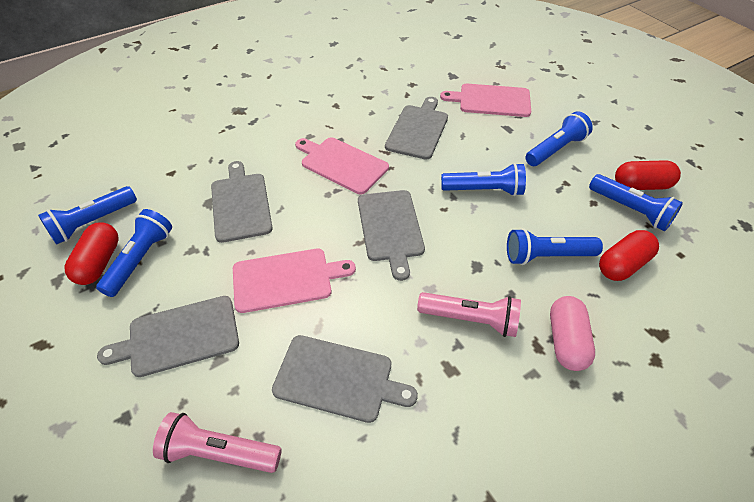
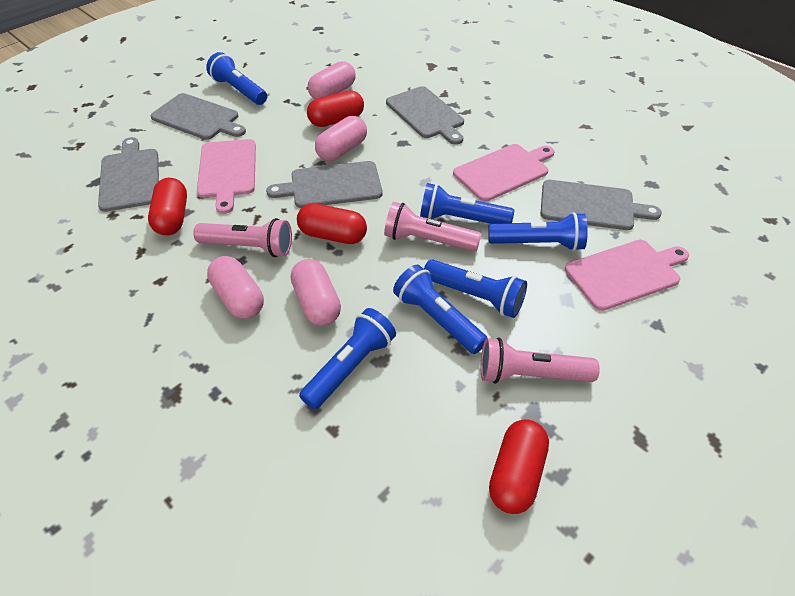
pink capsule: 1 -> 4
pink flashlight: 2 -> 3
red capsule: 3 -> 4

